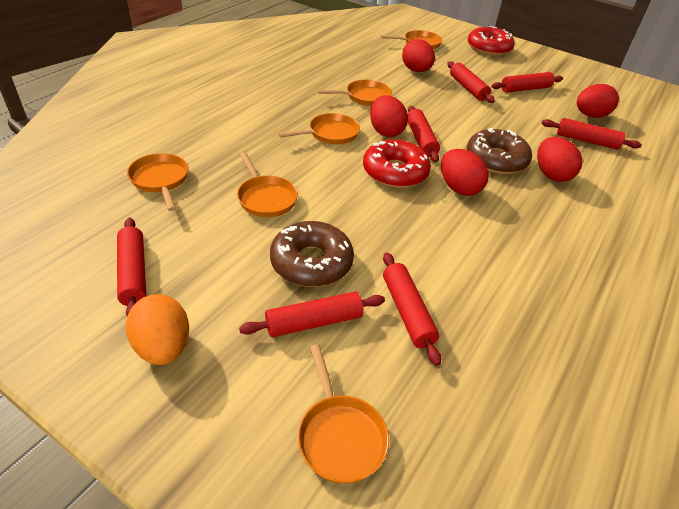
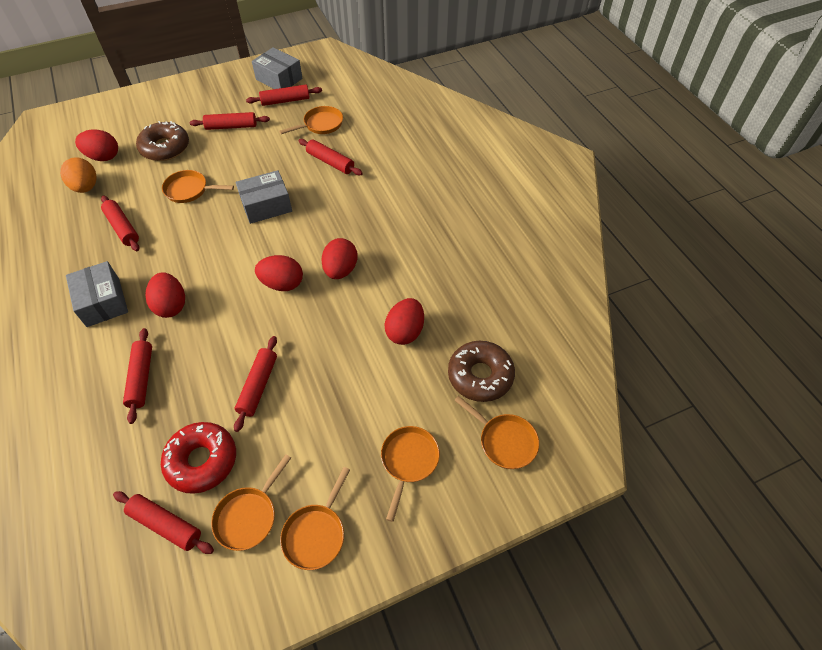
grey box: 0 -> 3
red donut: 2 -> 1

